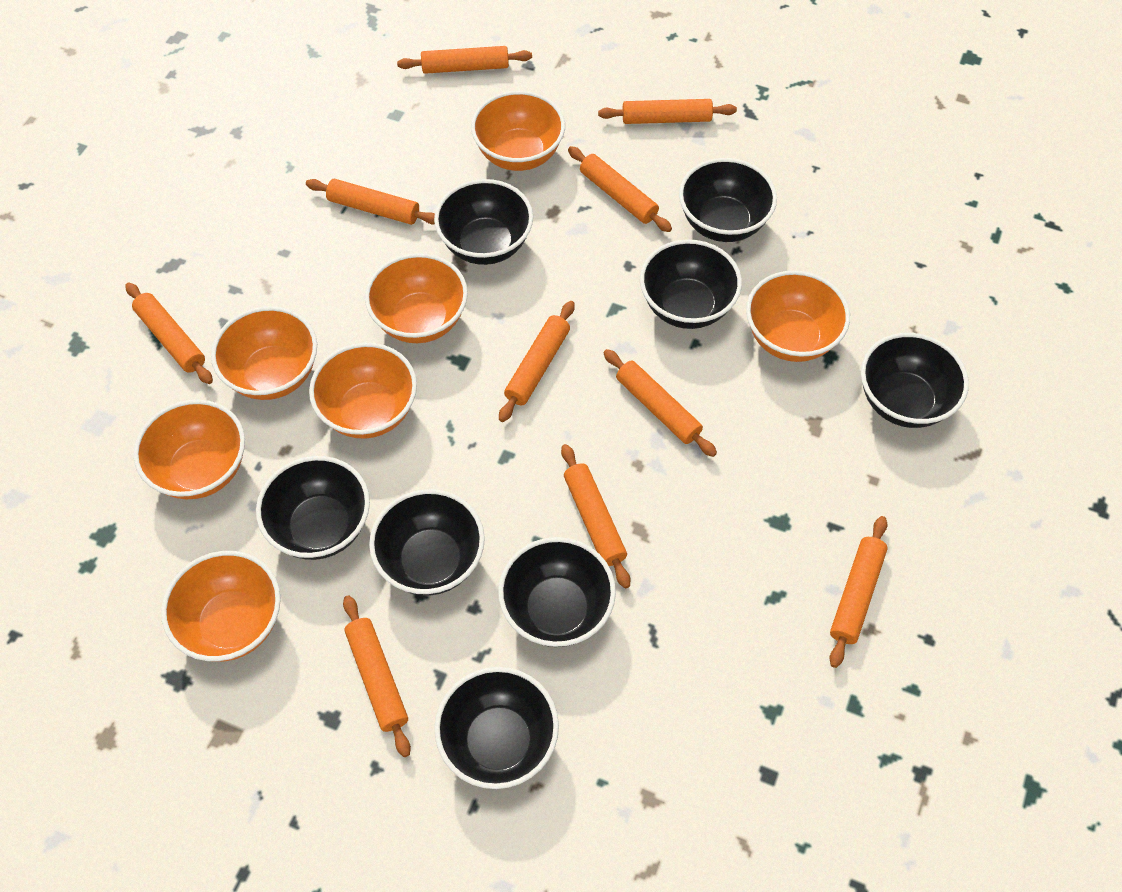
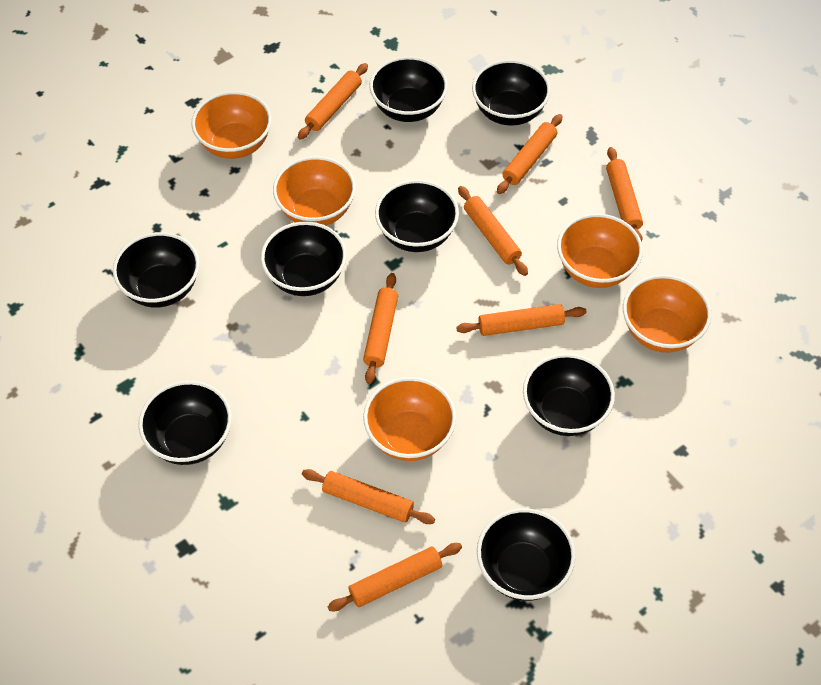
orange bowl: 7 -> 5
orange rolling pin: 10 -> 8

